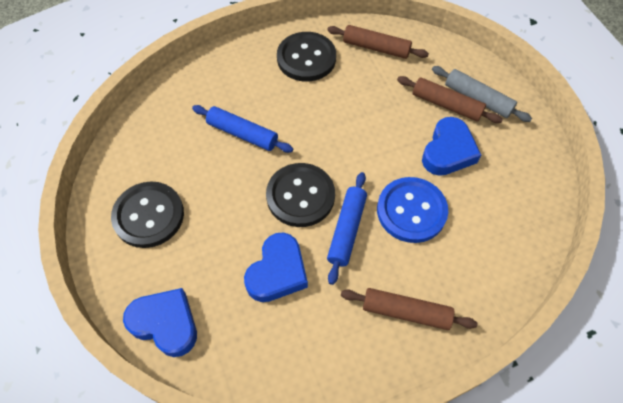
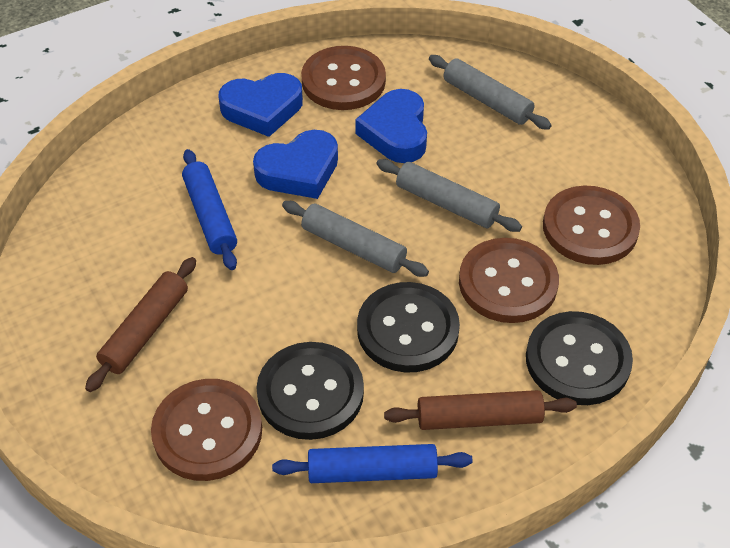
blue button: 1 -> 0
brown button: 0 -> 4
brown rolling pin: 3 -> 2
grey rolling pin: 1 -> 3

